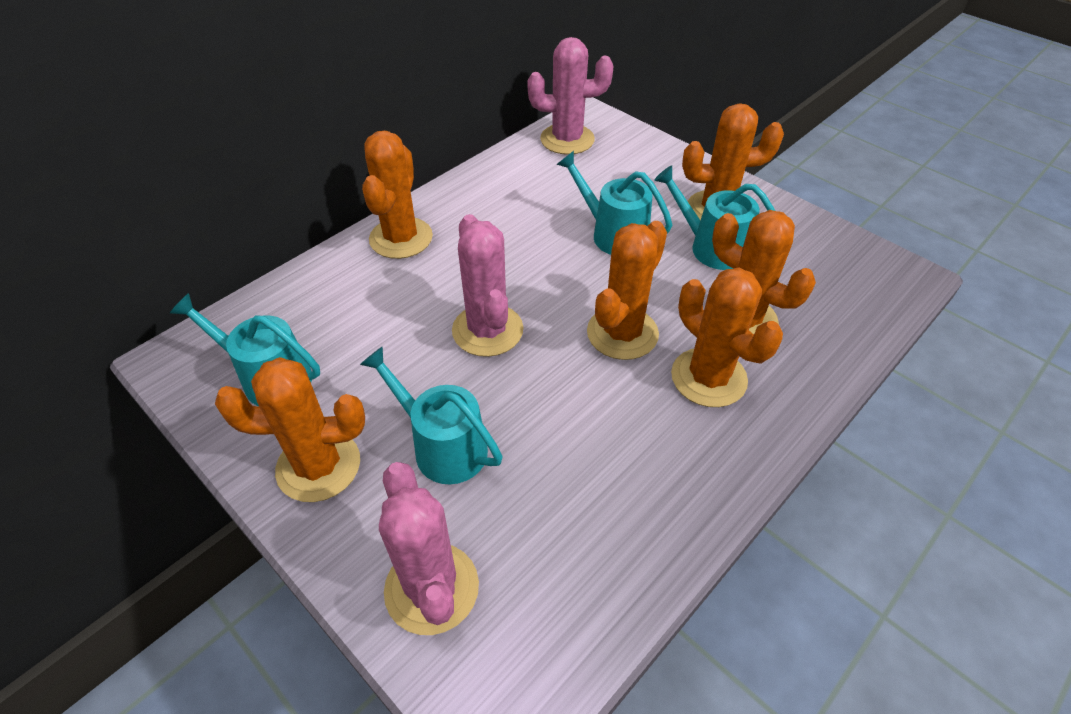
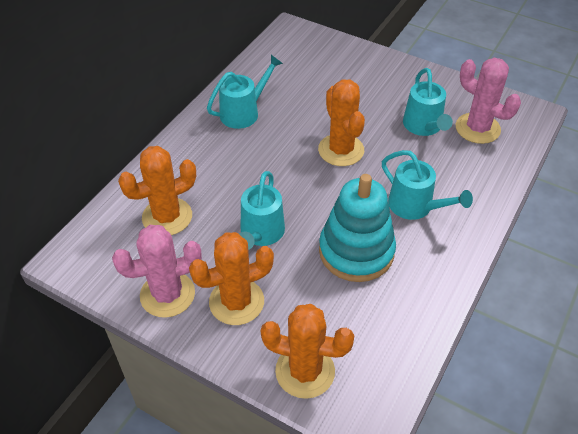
orange cactus: 6 -> 4
pink cactus: 3 -> 2
turquoise stacking toy: 0 -> 1

